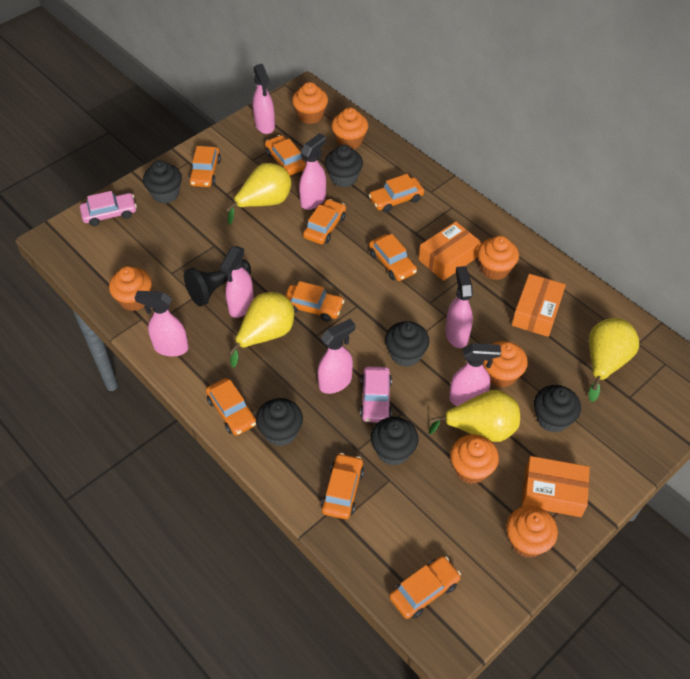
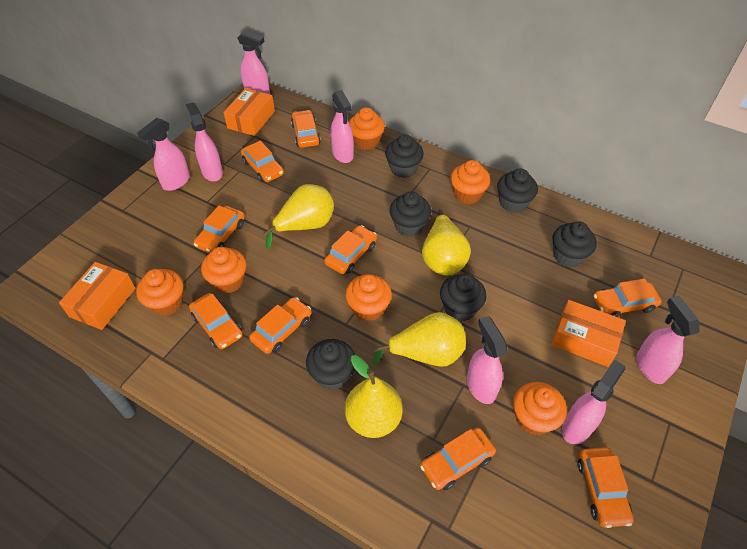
black pawn: 1 -> 0
orange cupcake: 7 -> 6
pink car: 2 -> 0

